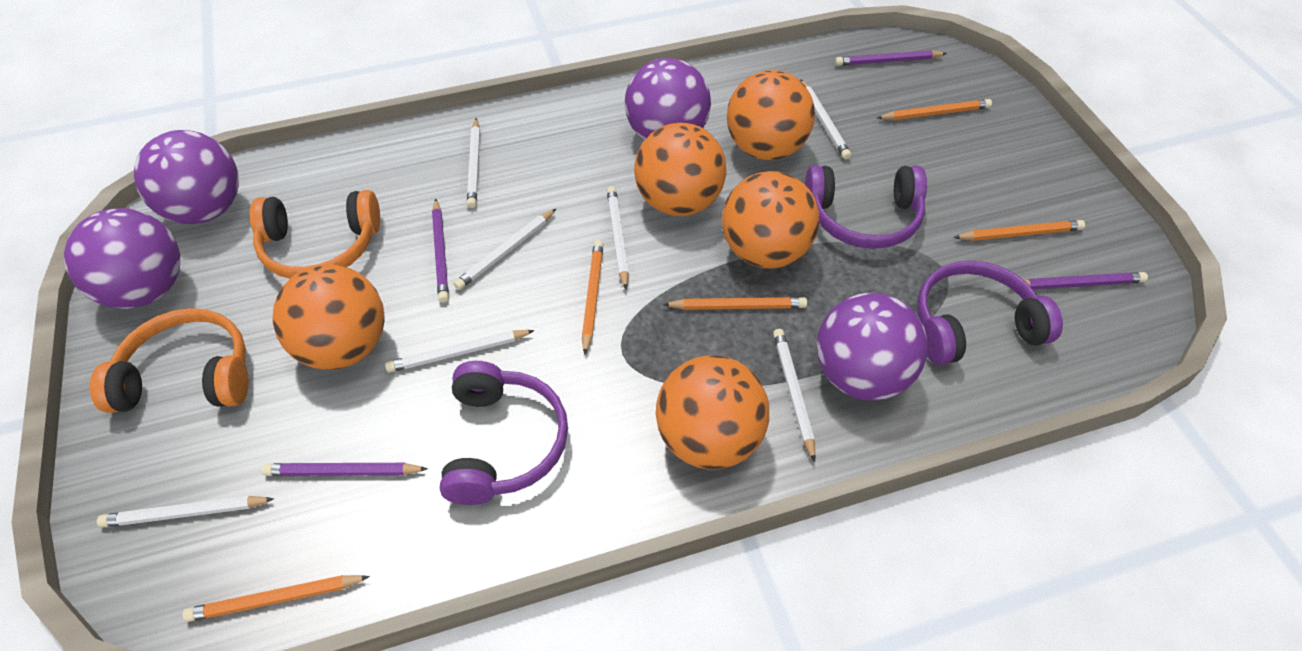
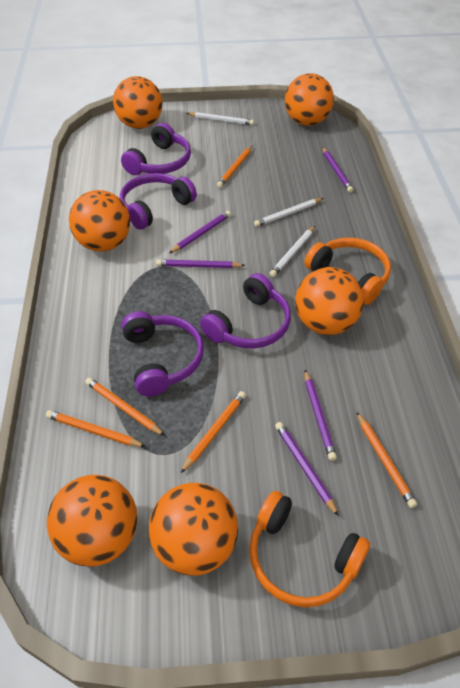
orange ball: 5 -> 6
purple ball: 4 -> 0
purple headphones: 3 -> 4
purple pencil: 4 -> 5
white pencil: 7 -> 3

